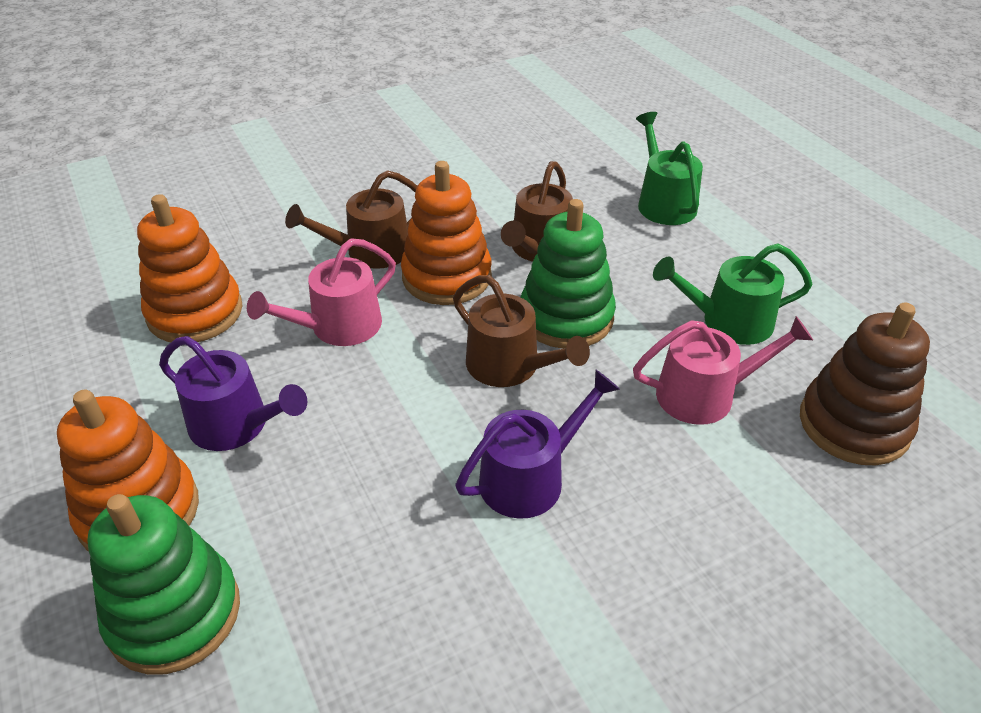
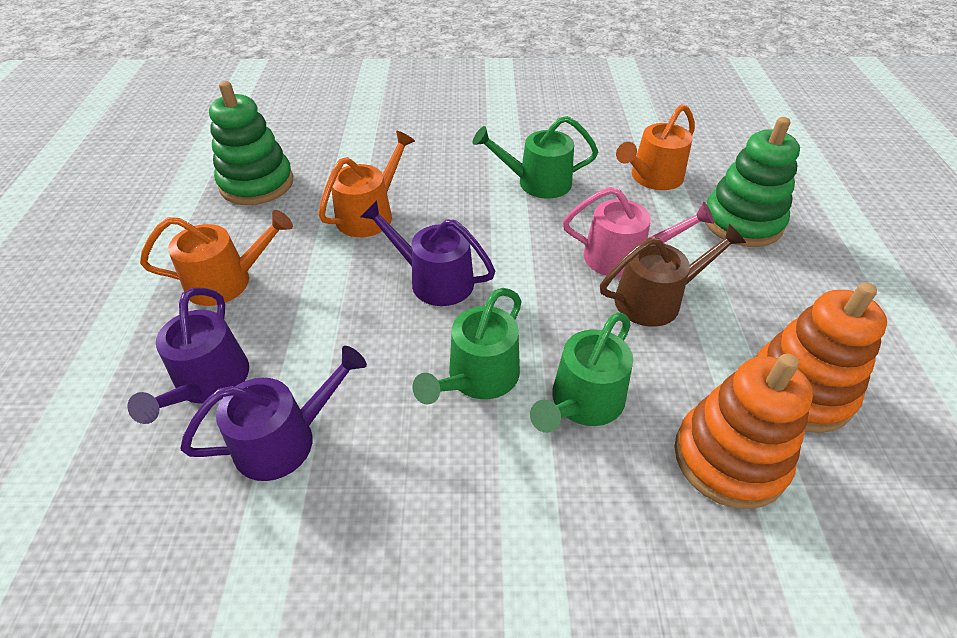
brown stacking toy: 1 -> 0
brown watering can: 3 -> 1
green watering can: 2 -> 3
orange stacking toy: 3 -> 2
orange watering can: 0 -> 3
pink watering can: 2 -> 1
purple watering can: 2 -> 3

